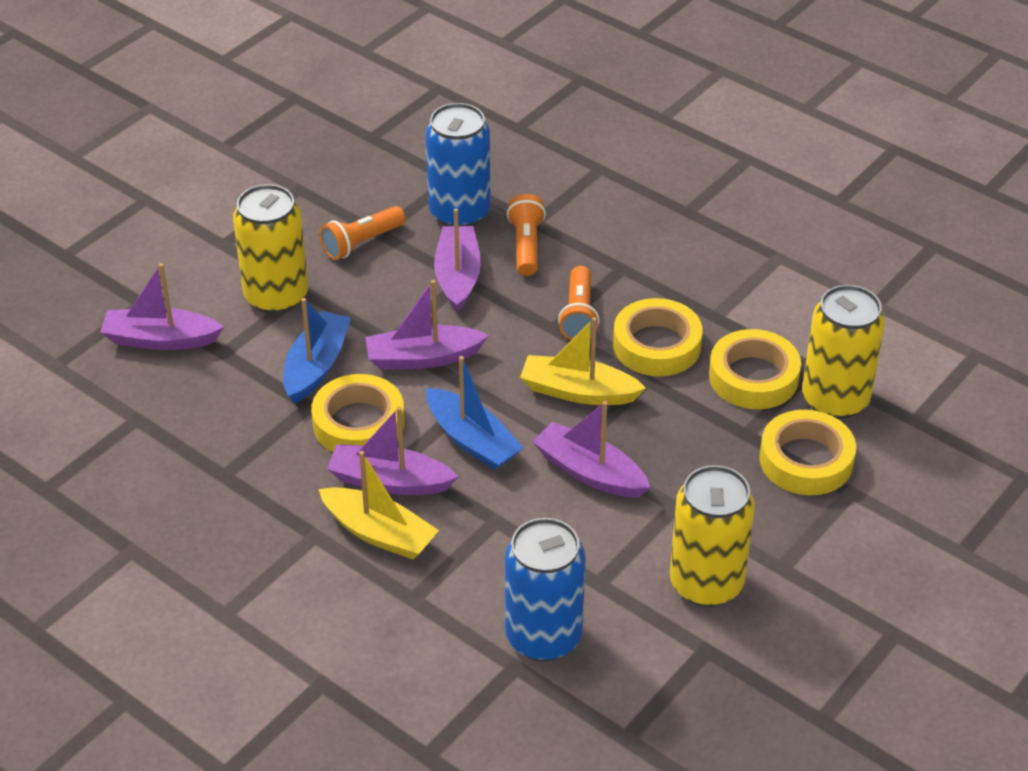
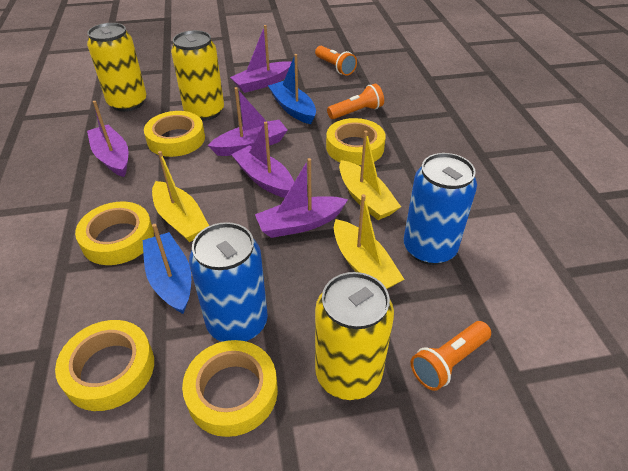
yellow boat: 2 -> 3
yellow tape: 4 -> 5

